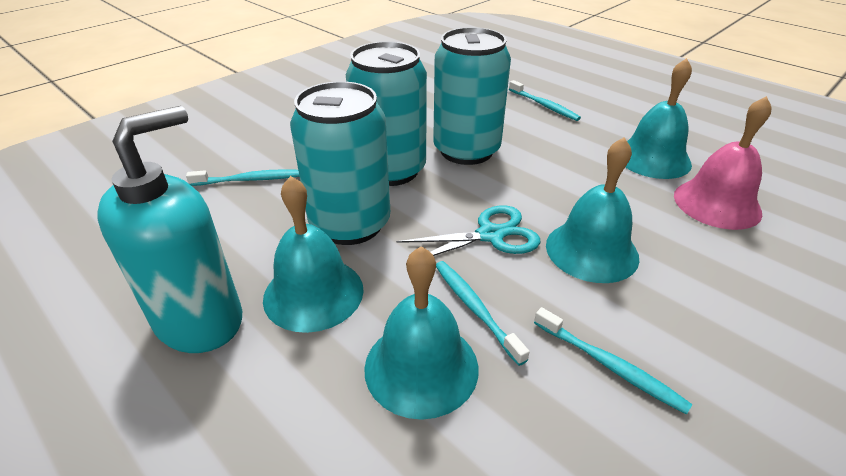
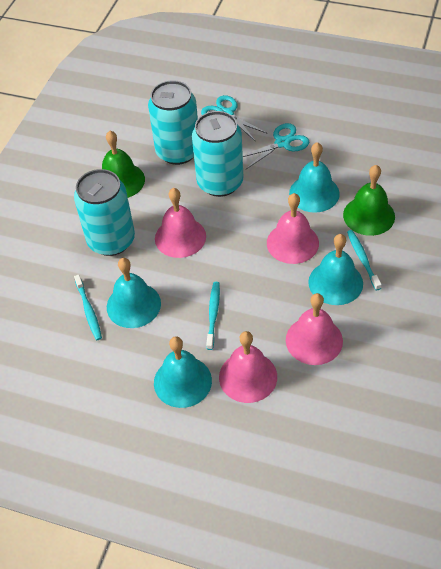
green bell: 0 -> 2
pink bell: 1 -> 4
turquoise scissors: 1 -> 2
turquoise soap dispenser: 1 -> 0
turquoise toothbrush: 4 -> 3

